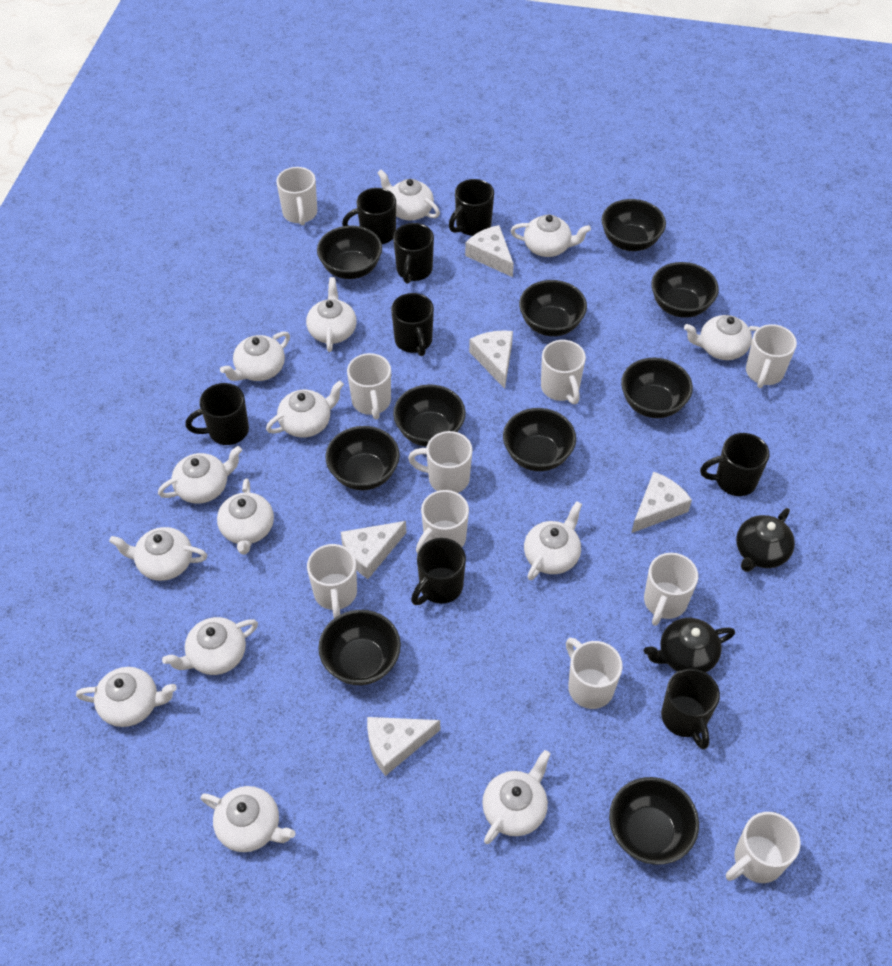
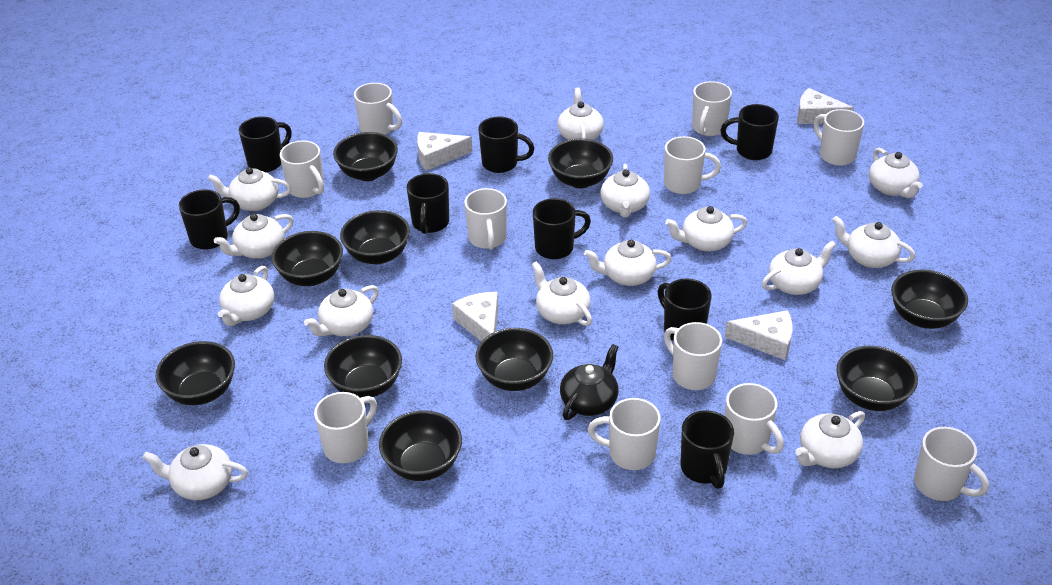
black teapot: 2 -> 1
white cheese: 5 -> 4
white mug: 10 -> 11

